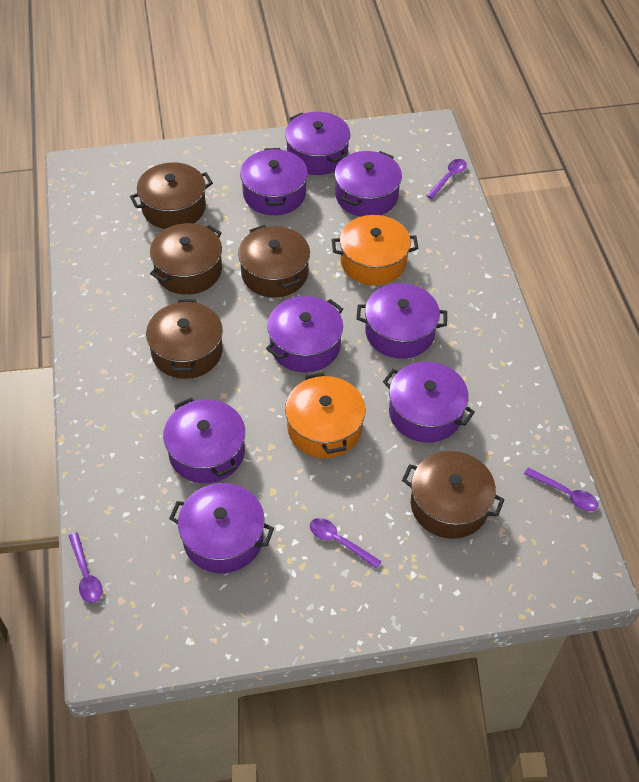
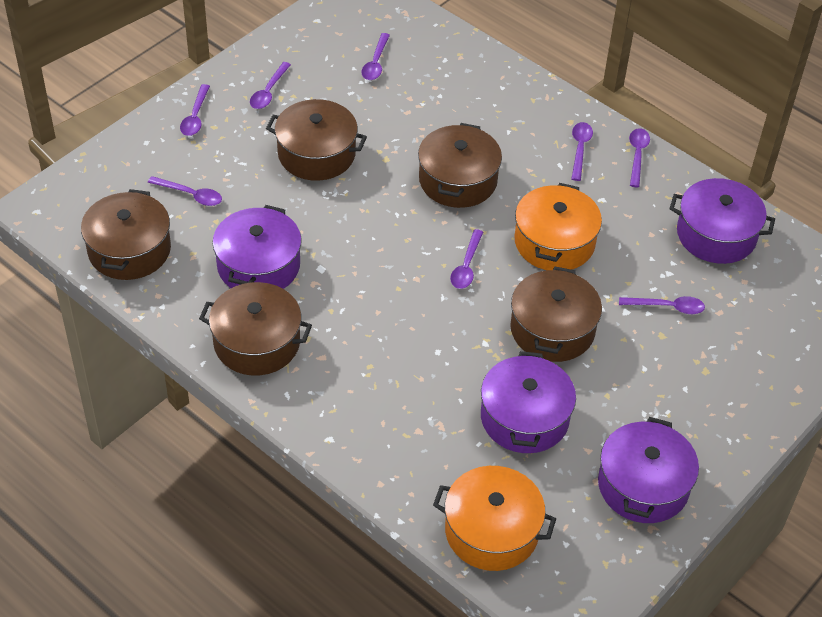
purple pot: 8 -> 4
purple spoon: 4 -> 8

